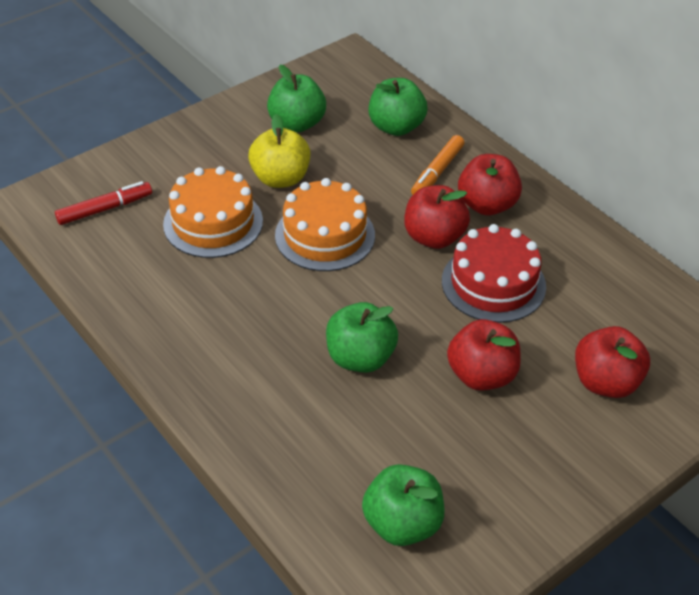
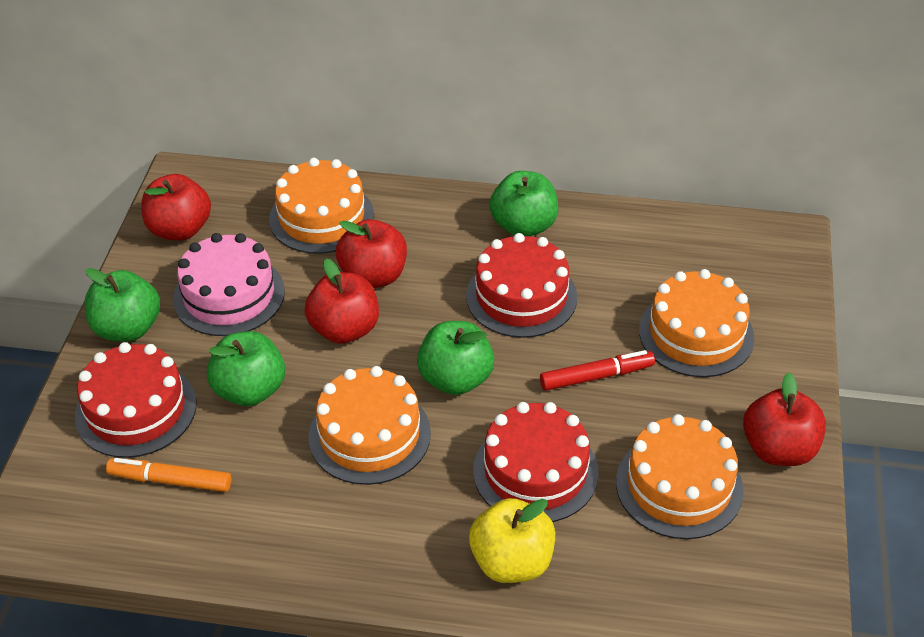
orange cake: 2 -> 4
pink cake: 0 -> 1
red cake: 1 -> 3

